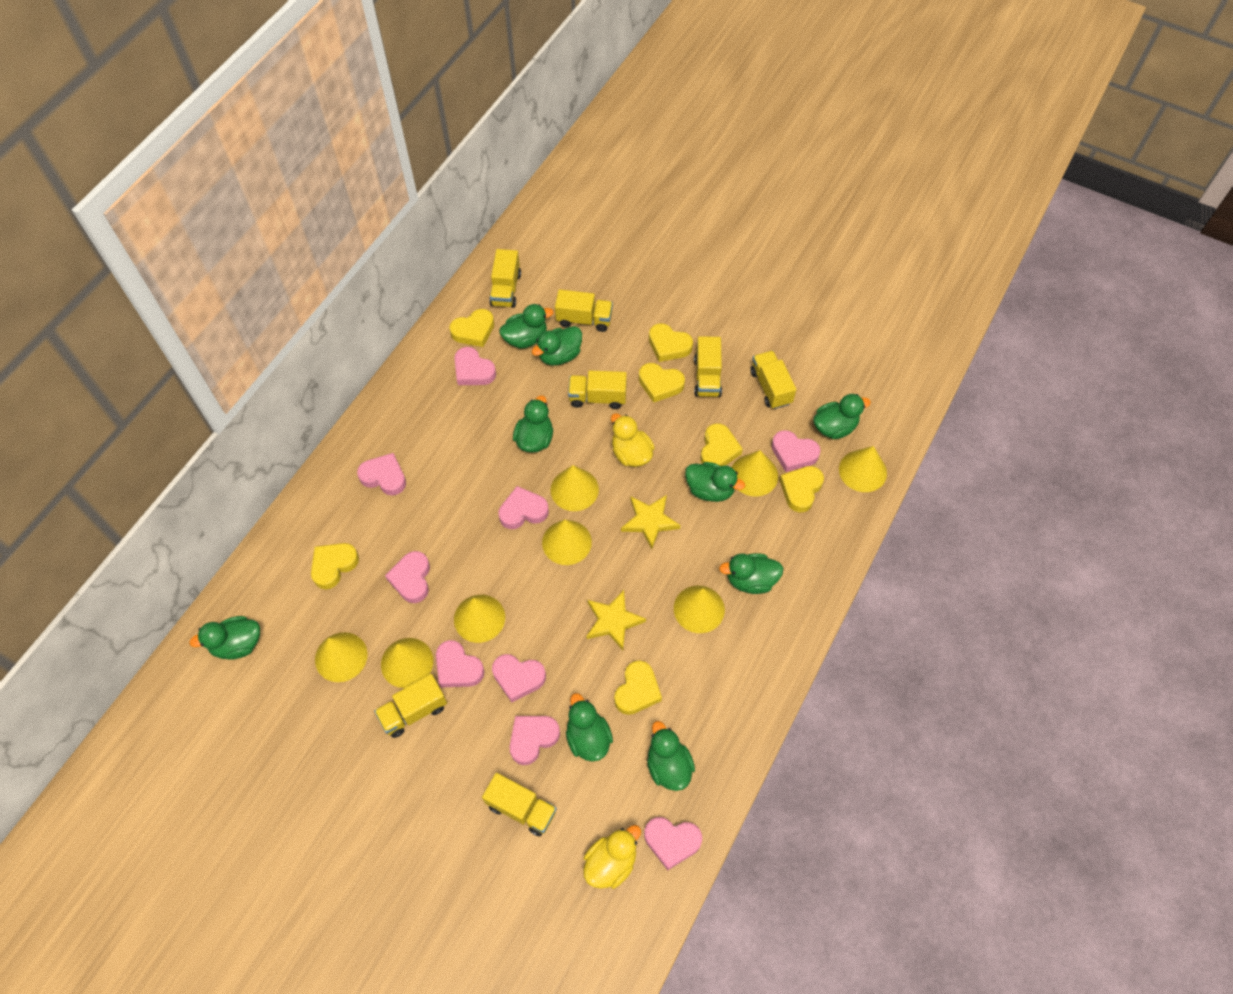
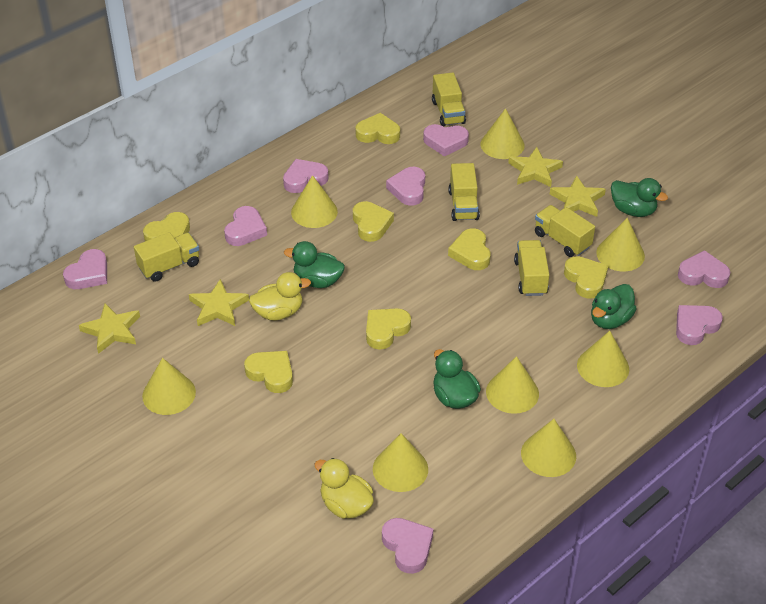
green duck: 9 -> 4
pink heart: 9 -> 8
yellow star: 2 -> 4
yellow truck: 7 -> 5

